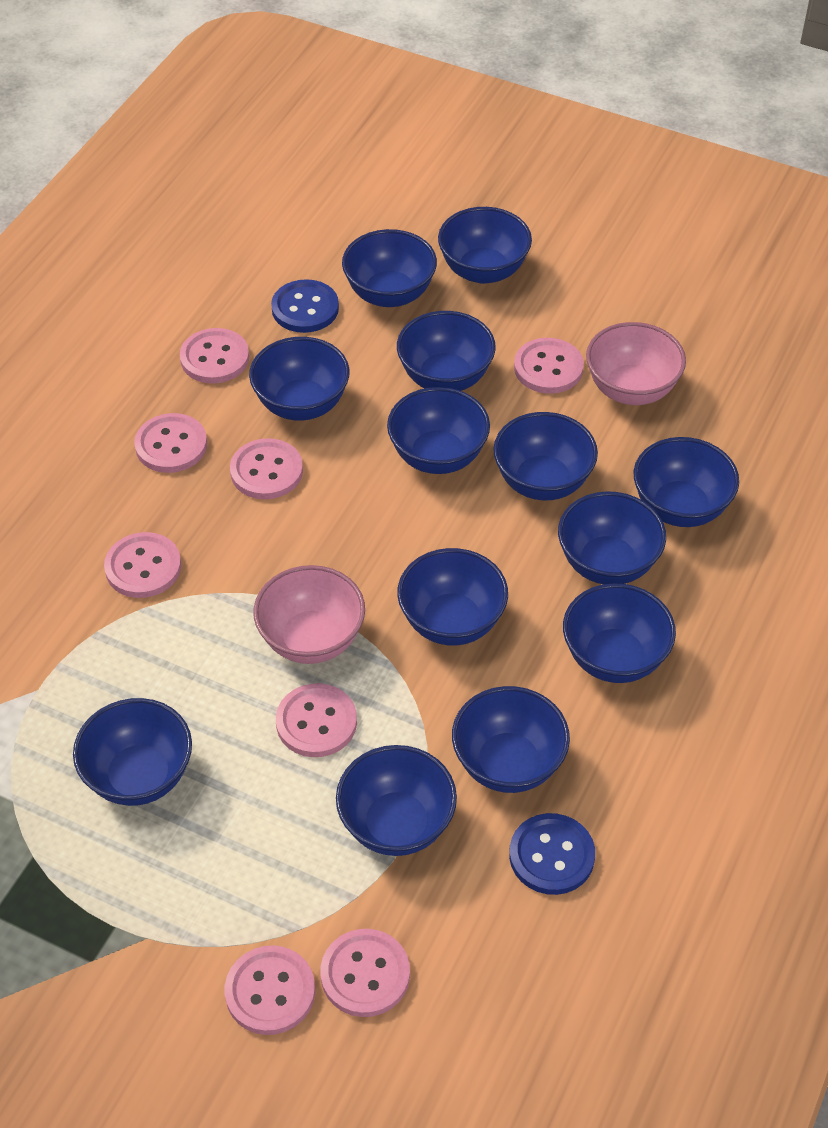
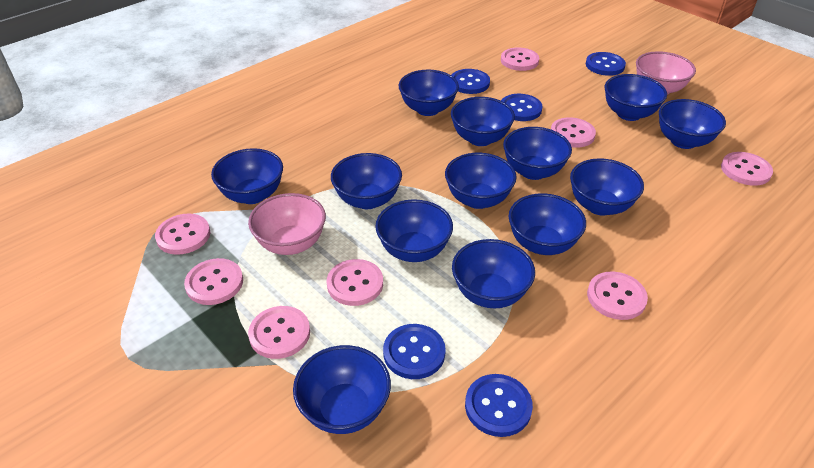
blue button: 2 -> 5

